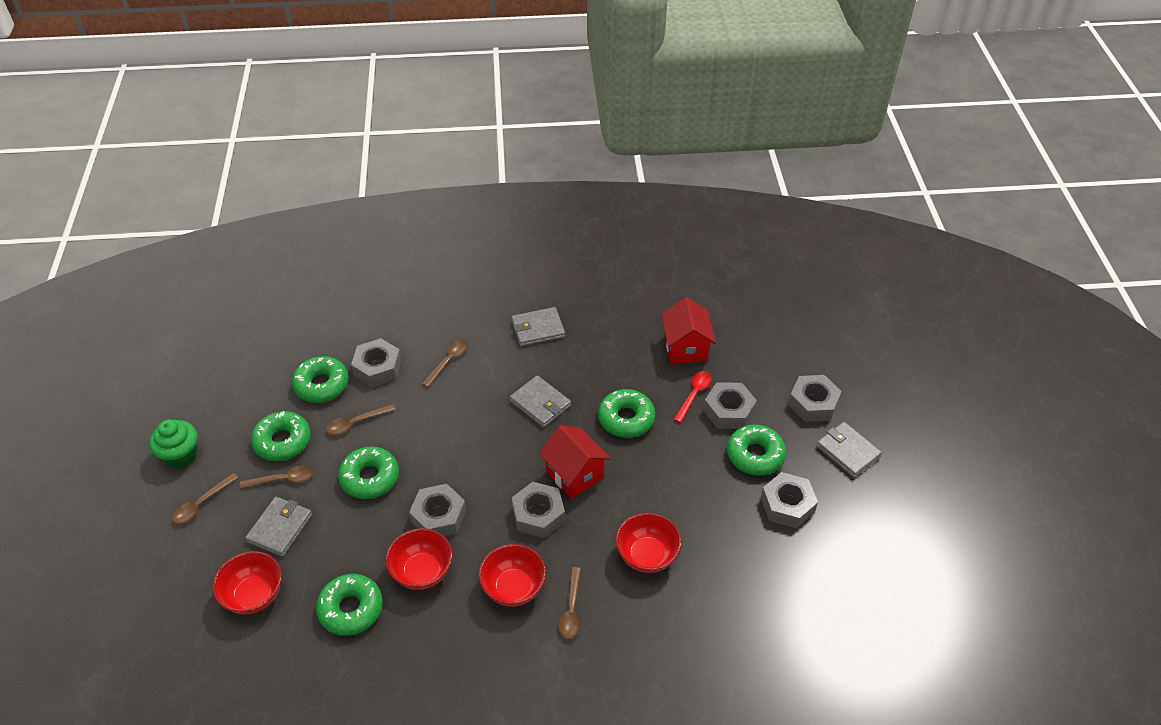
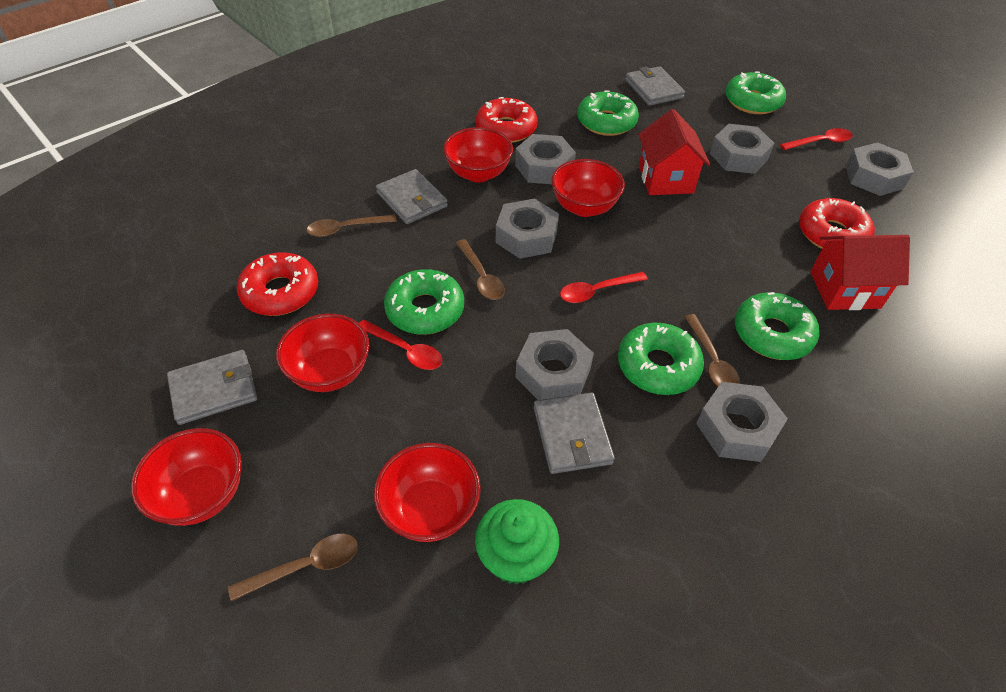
brown spoon: 5 -> 4
green donut: 6 -> 5
red bowl: 4 -> 5
red donut: 0 -> 3
red spoon: 1 -> 3

